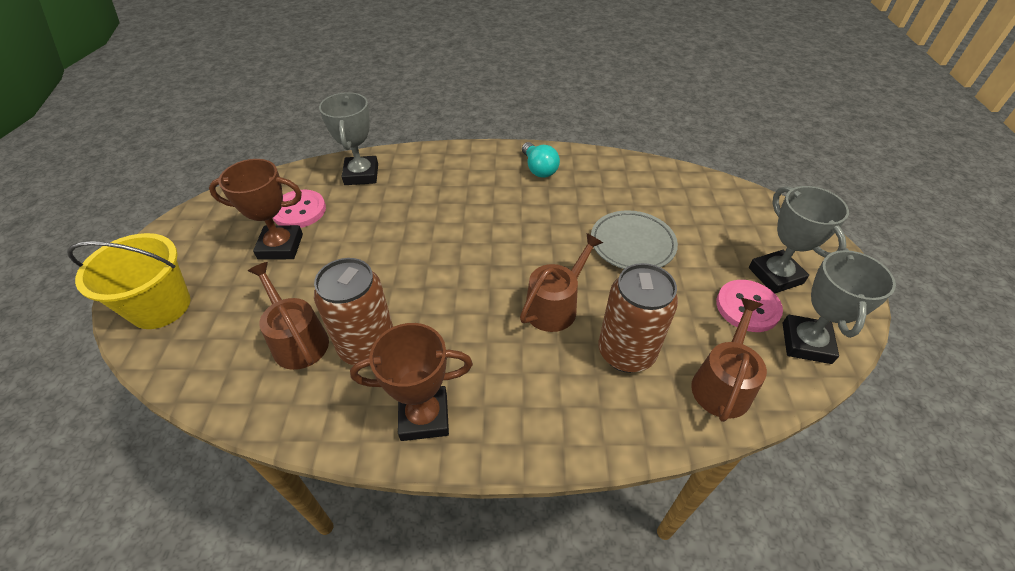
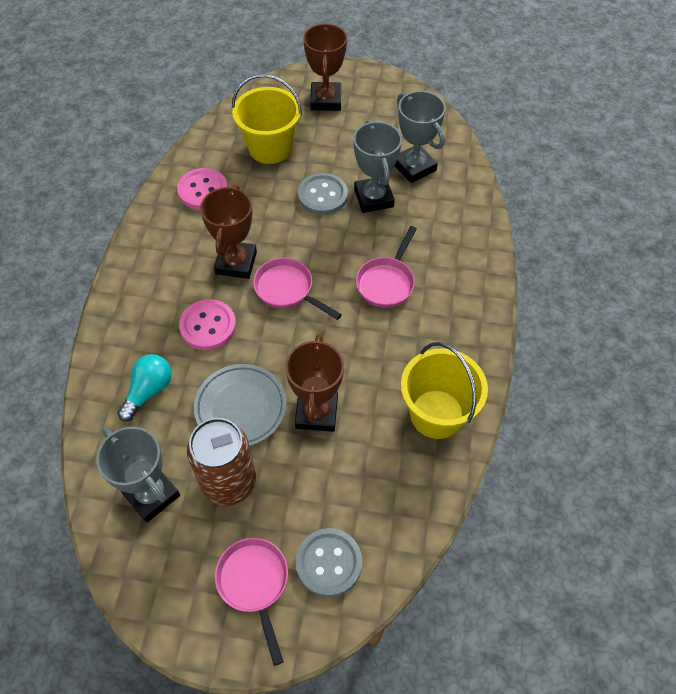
brown can: 2 -> 1
brown trophy: 2 -> 3
brown watering can: 3 -> 0
grey button: 0 -> 2
pink pan: 0 -> 3
yellow bucket: 1 -> 2

